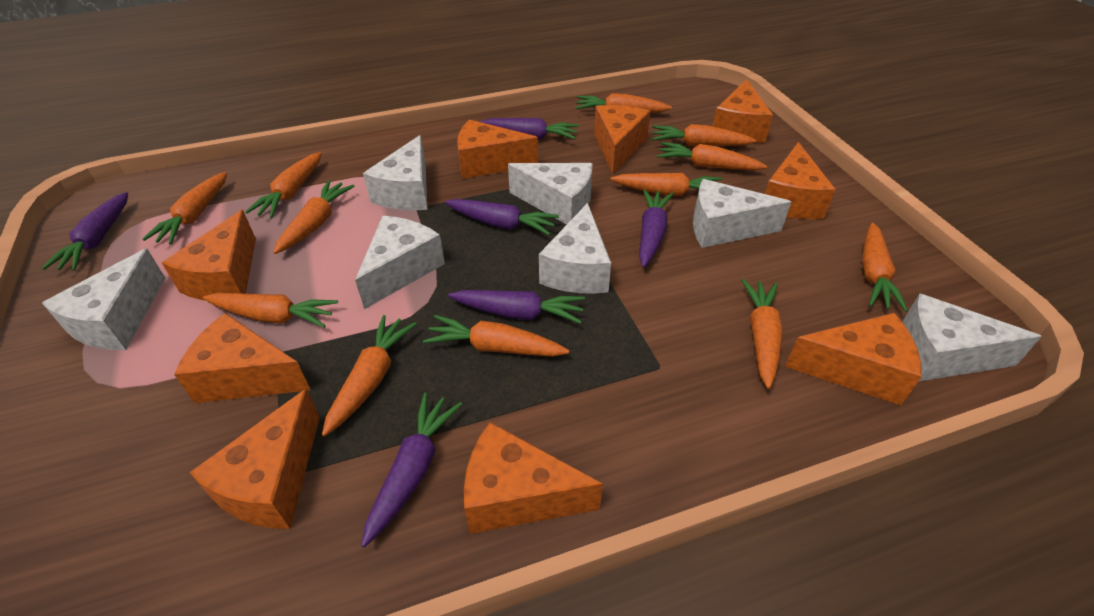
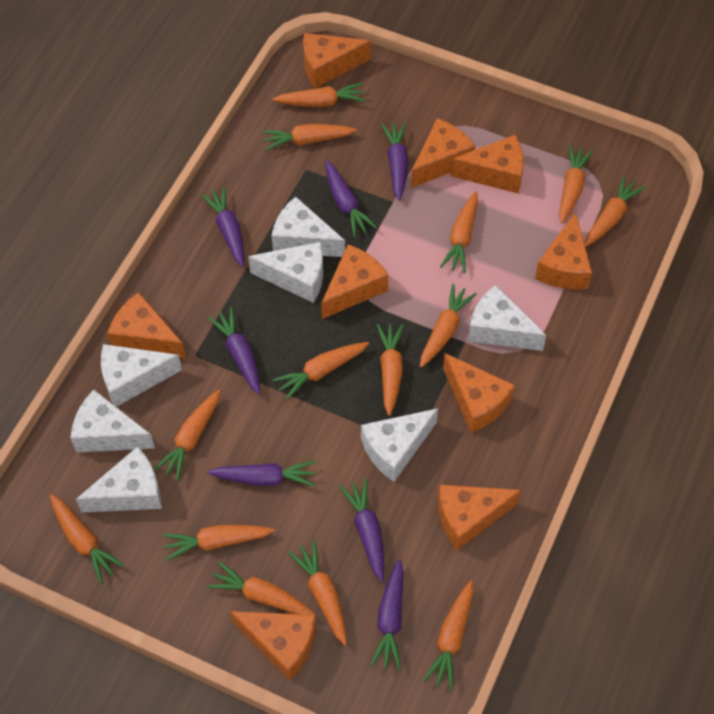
orange carrot: 12 -> 14
purple carrot: 6 -> 7

